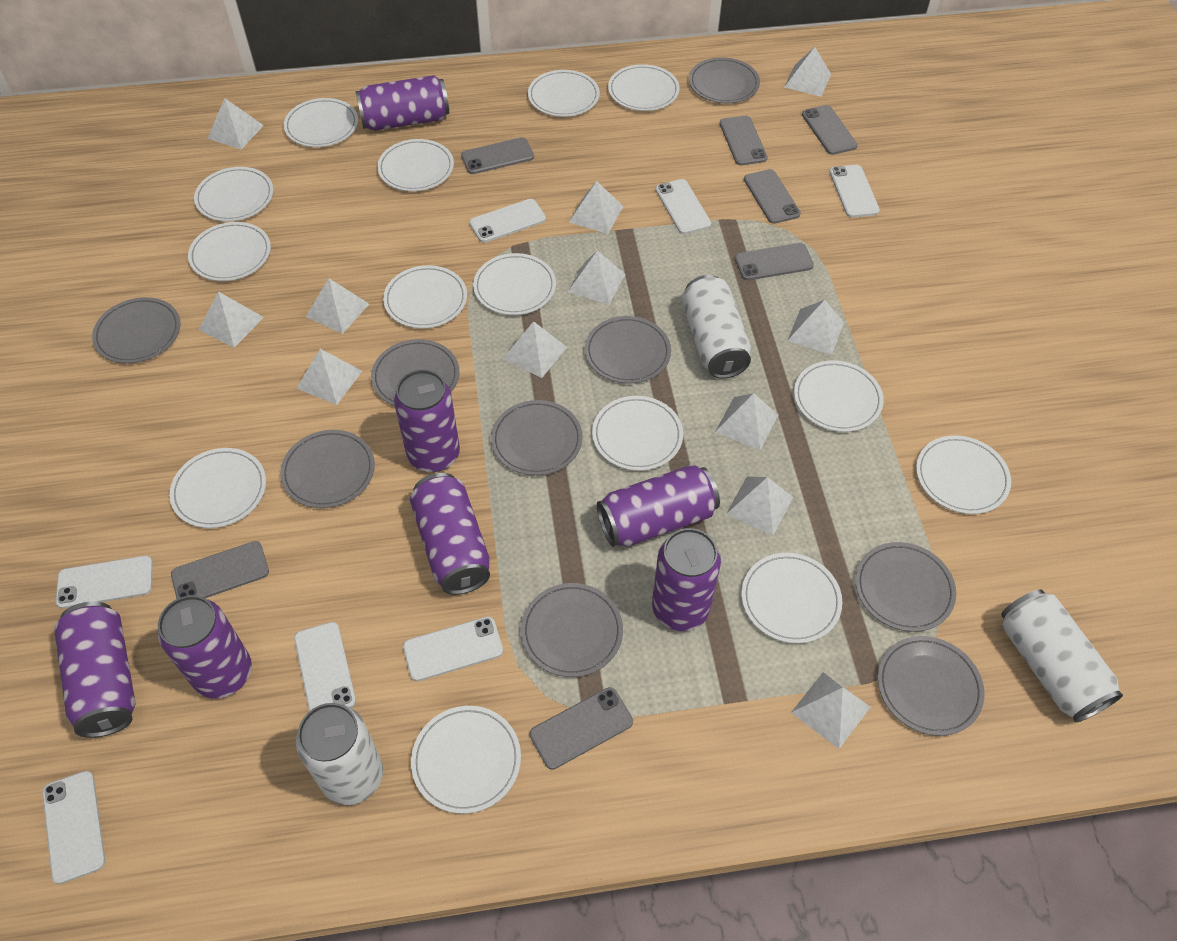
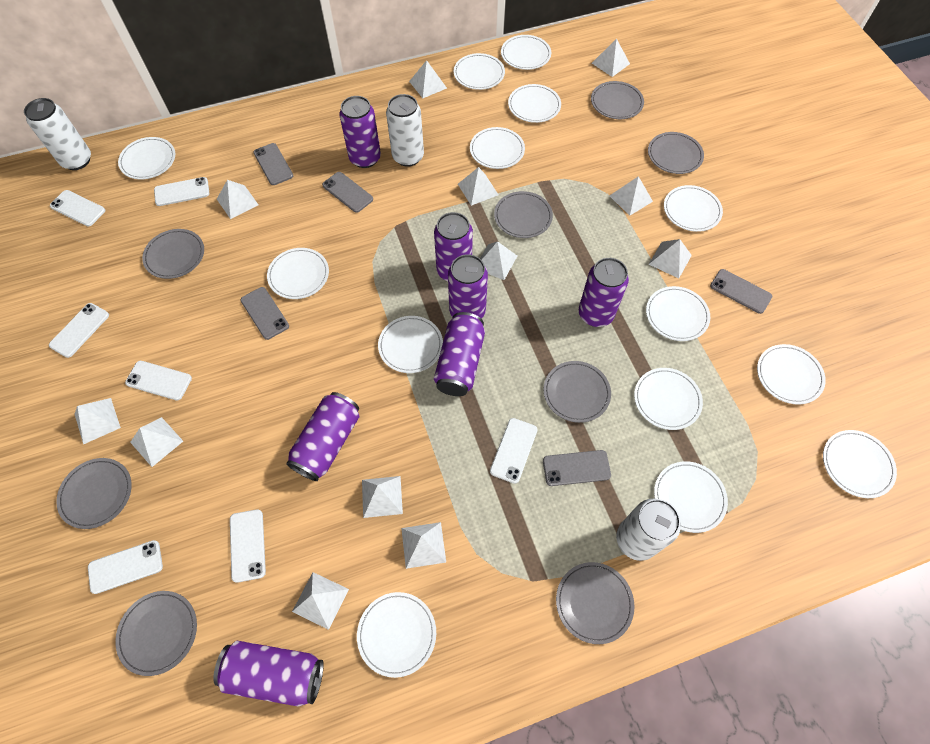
grey phone: 7 -> 5
grey plate: 9 -> 8

